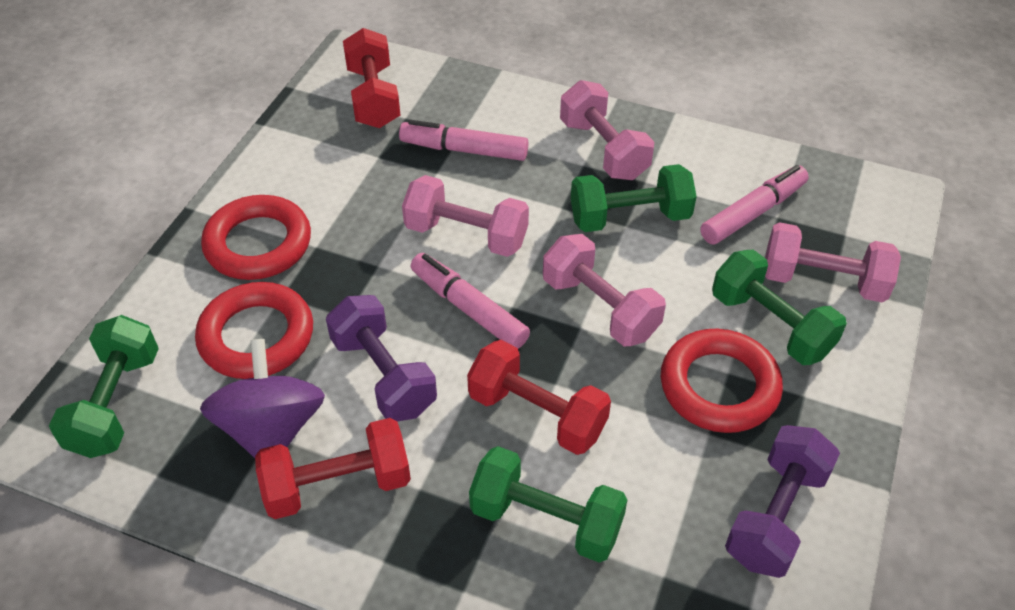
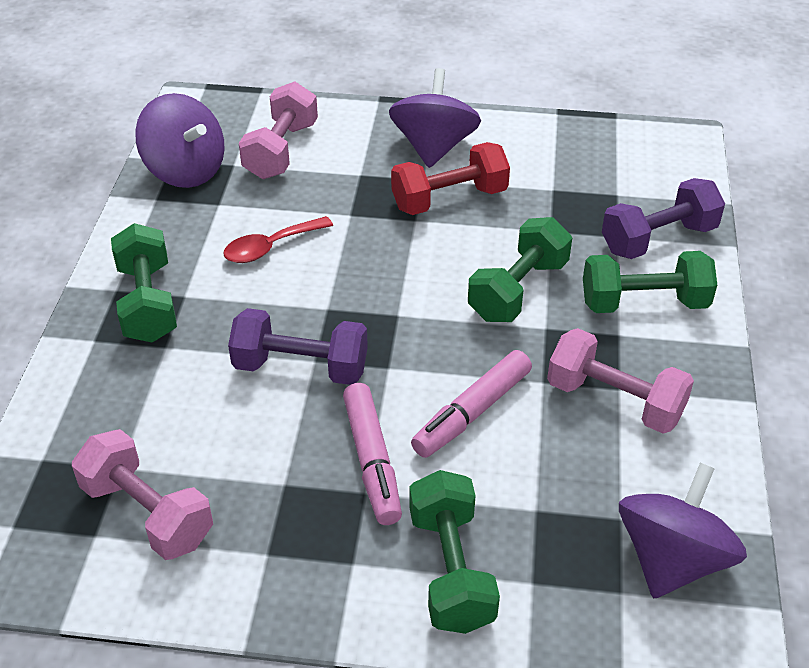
pink dumbbell: 4 -> 3
pink marker: 3 -> 2
purple spinning top: 1 -> 3
red dumbbell: 3 -> 1
red ring: 3 -> 0
red spoon: 0 -> 1

